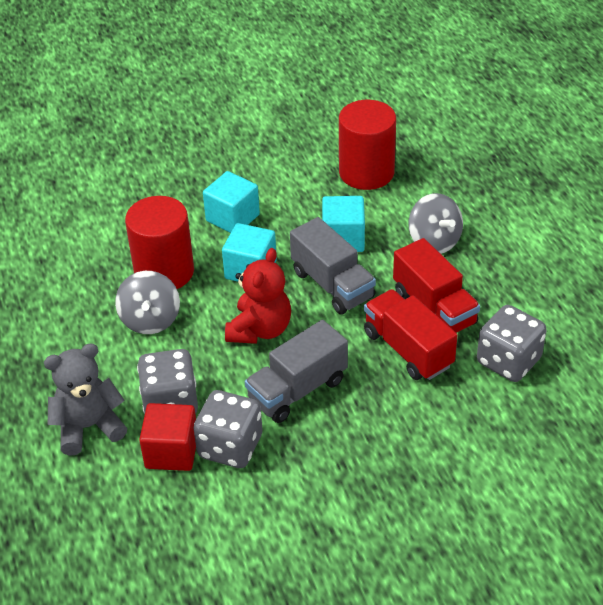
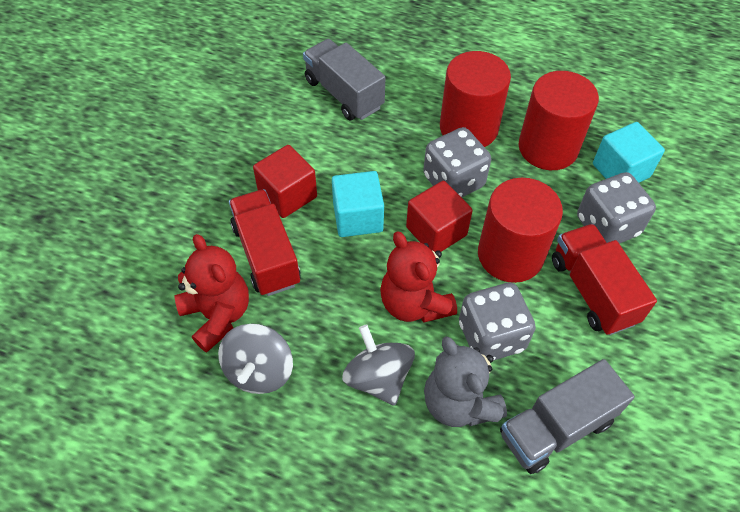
red cube: 1 -> 2
red cylinder: 2 -> 3
red teddy bear: 1 -> 2
turquoise cube: 3 -> 2

